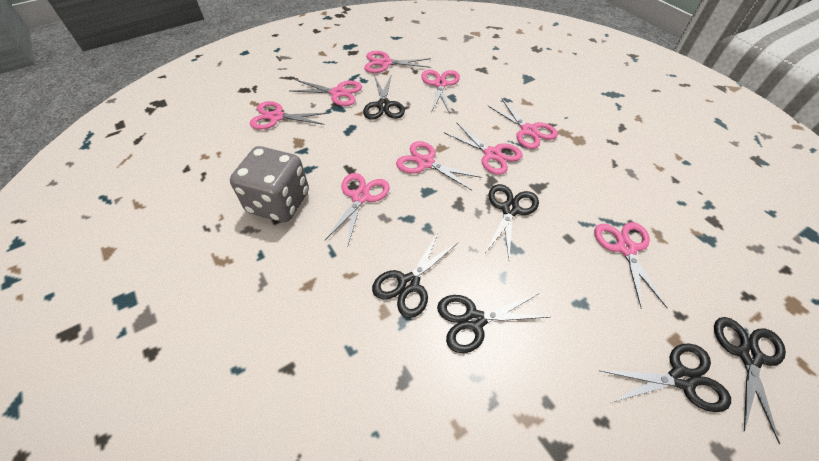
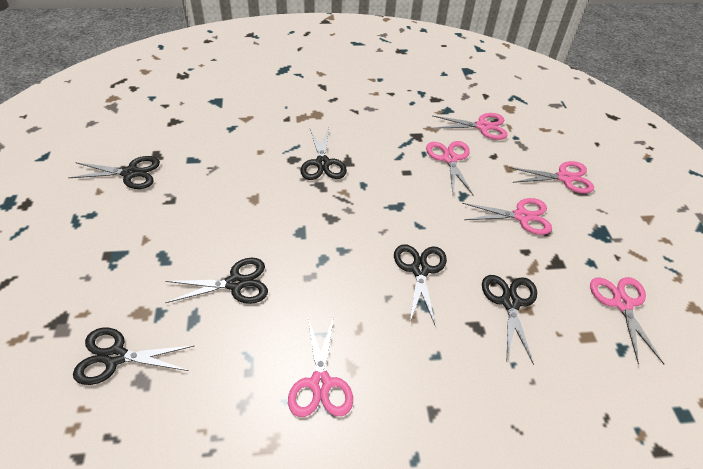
grey dice: 1 -> 0
pink scissors: 9 -> 6

